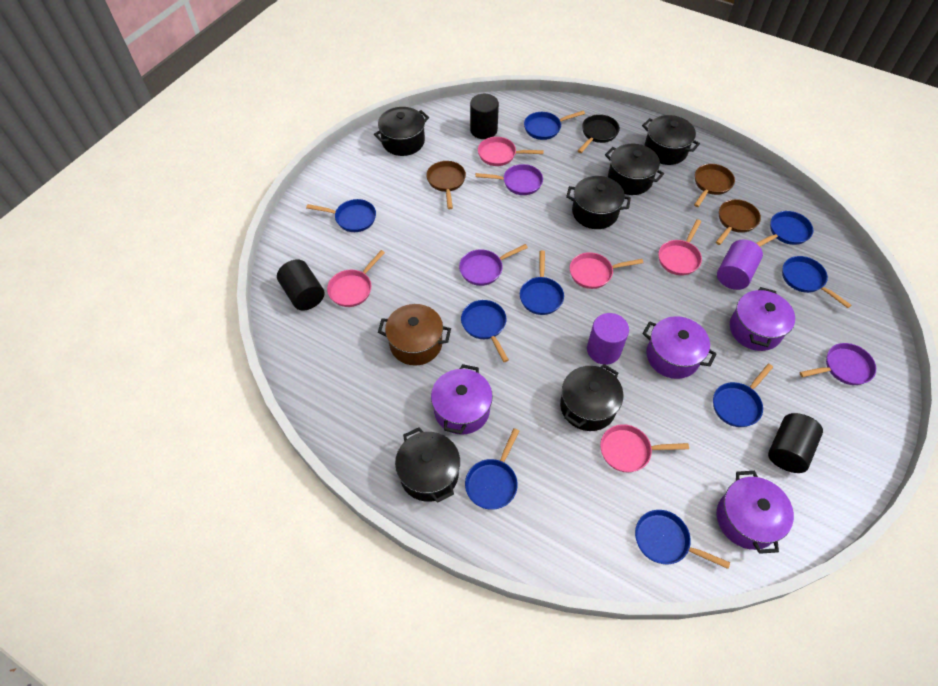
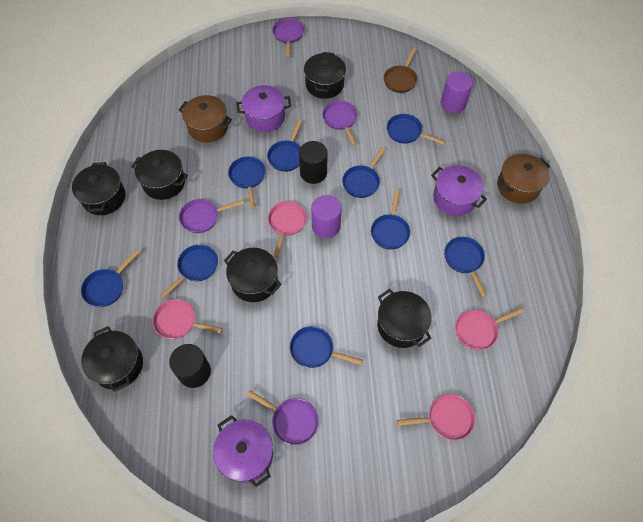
black cylinder: 3 -> 2
black pan: 1 -> 0
brown pan: 3 -> 1
brown pot: 1 -> 2
pink pan: 5 -> 4
purple pan: 3 -> 4
purple pot: 4 -> 3

